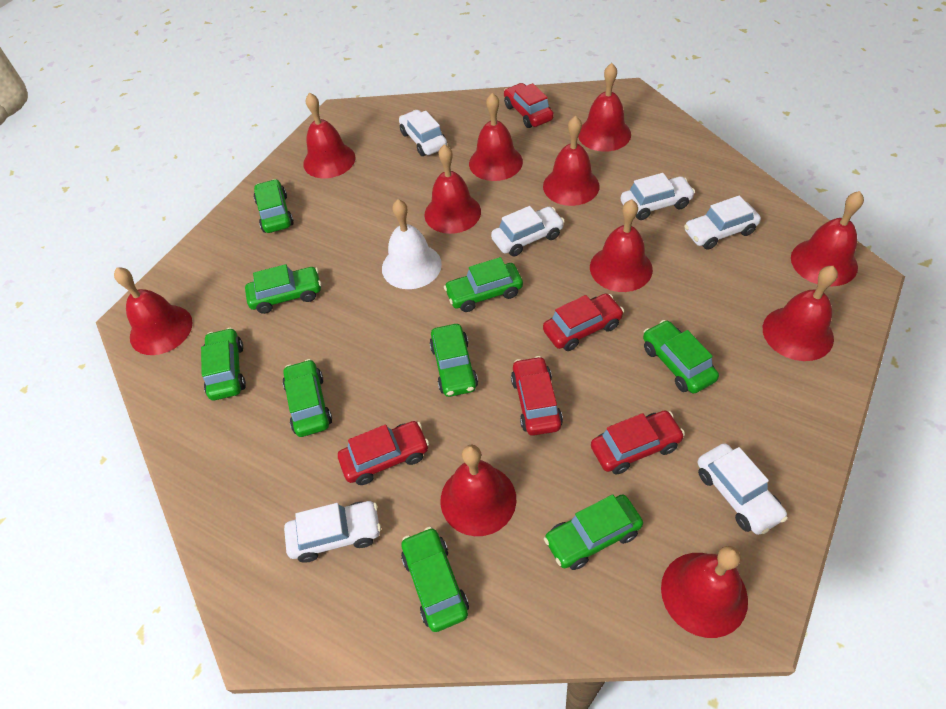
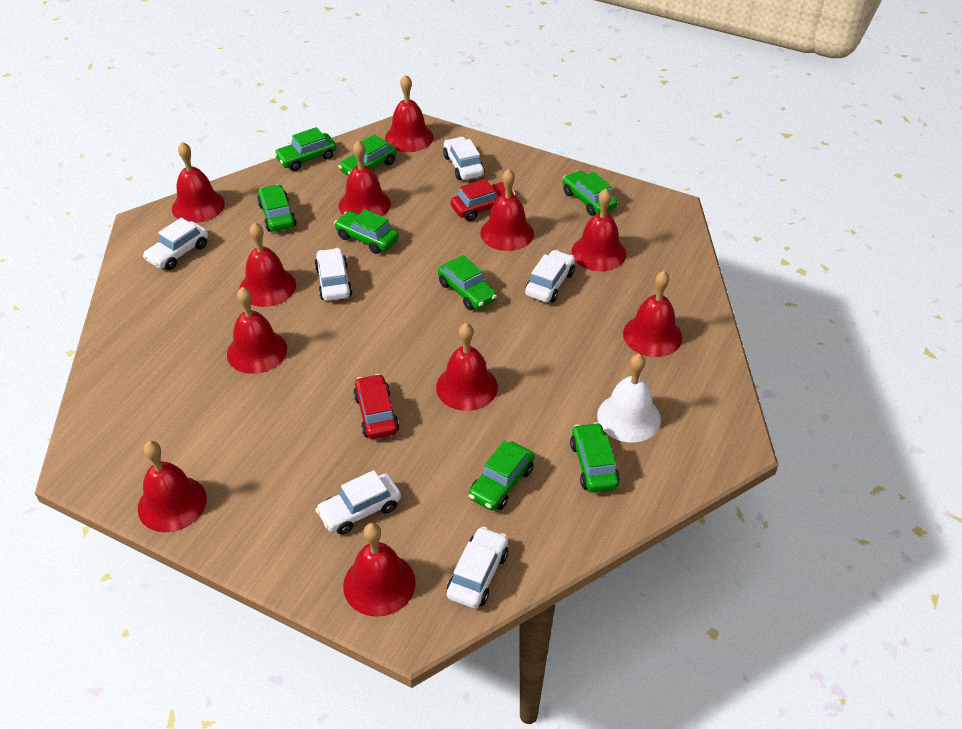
green car: 9 -> 8
red car: 5 -> 2

